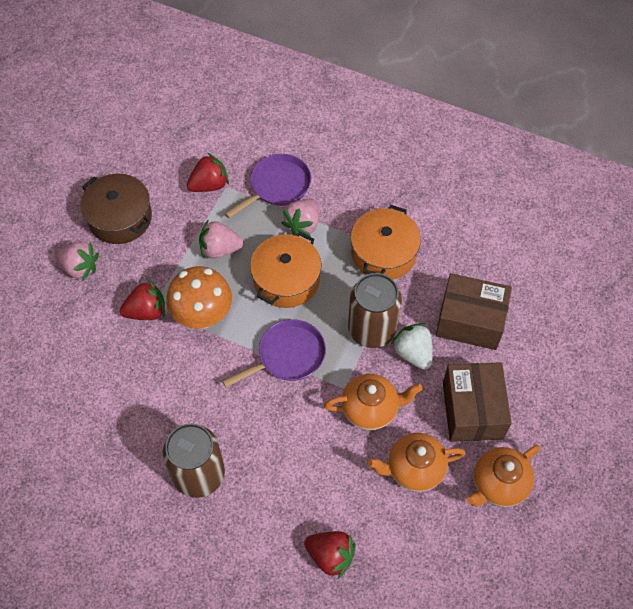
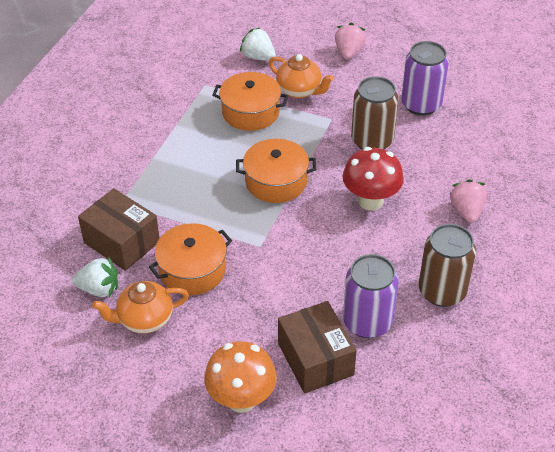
brown pot: 1 -> 0
orange pot: 2 -> 3
orange teapot: 3 -> 2
pink strawberry: 3 -> 2
purple can: 0 -> 2
purple pan: 2 -> 0
red mushroom: 0 -> 1
red strawberry: 3 -> 0
white strawberry: 1 -> 2

